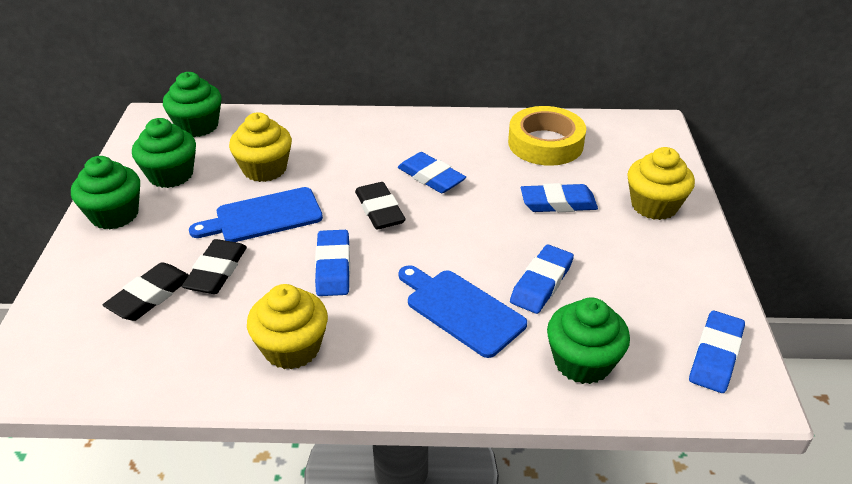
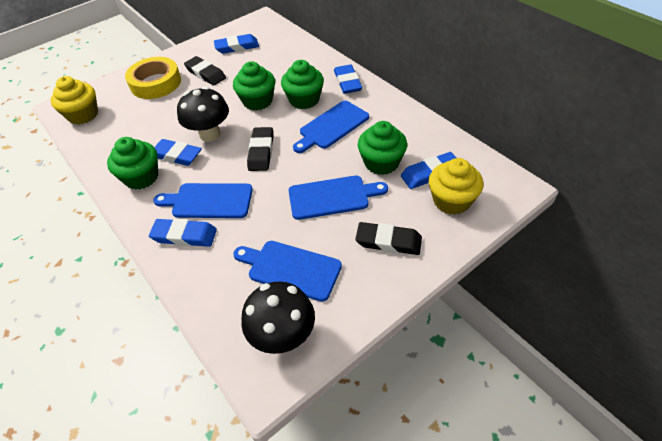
black mushroom: 0 -> 2
blue cutting board: 2 -> 4
yellow cupcake: 3 -> 2

